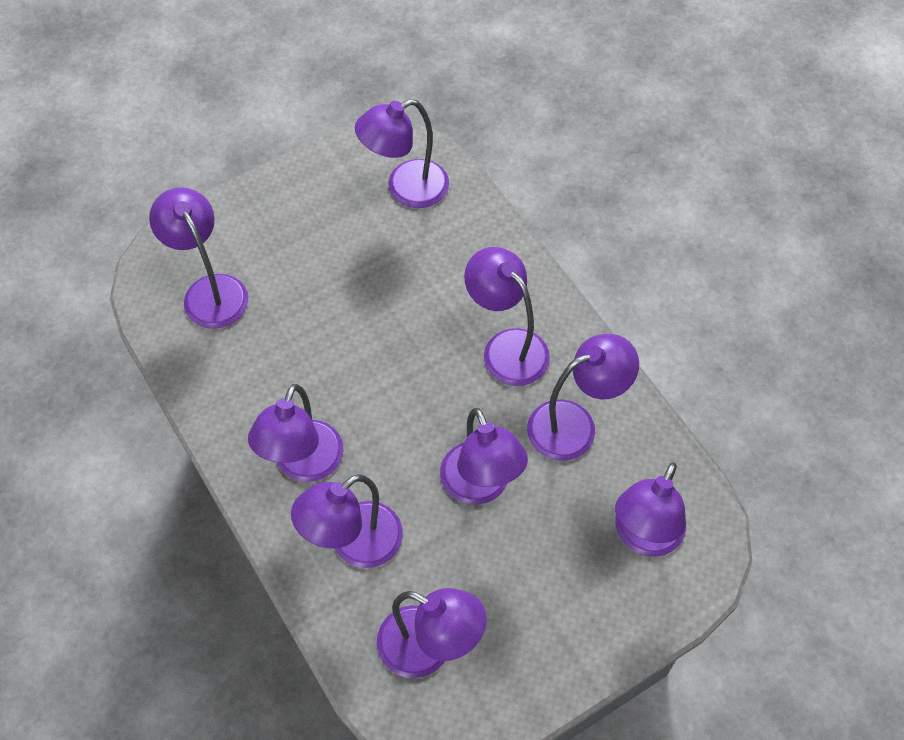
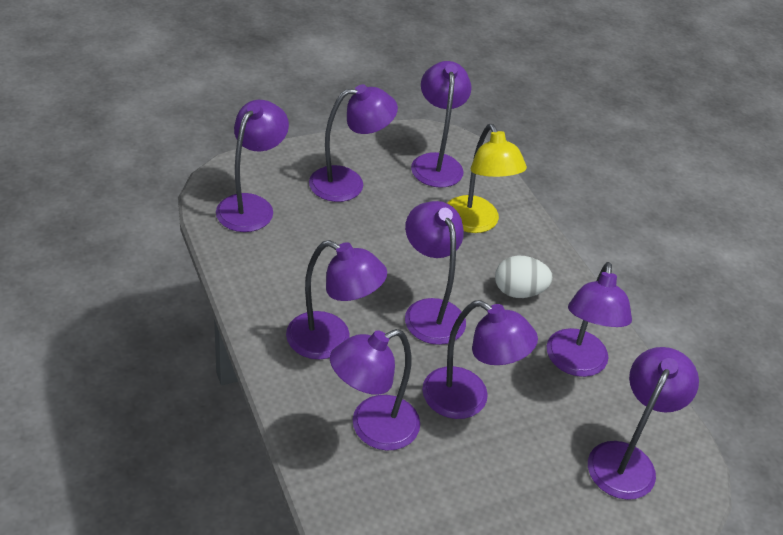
white egg: 0 -> 1
yellow lamp: 0 -> 1

